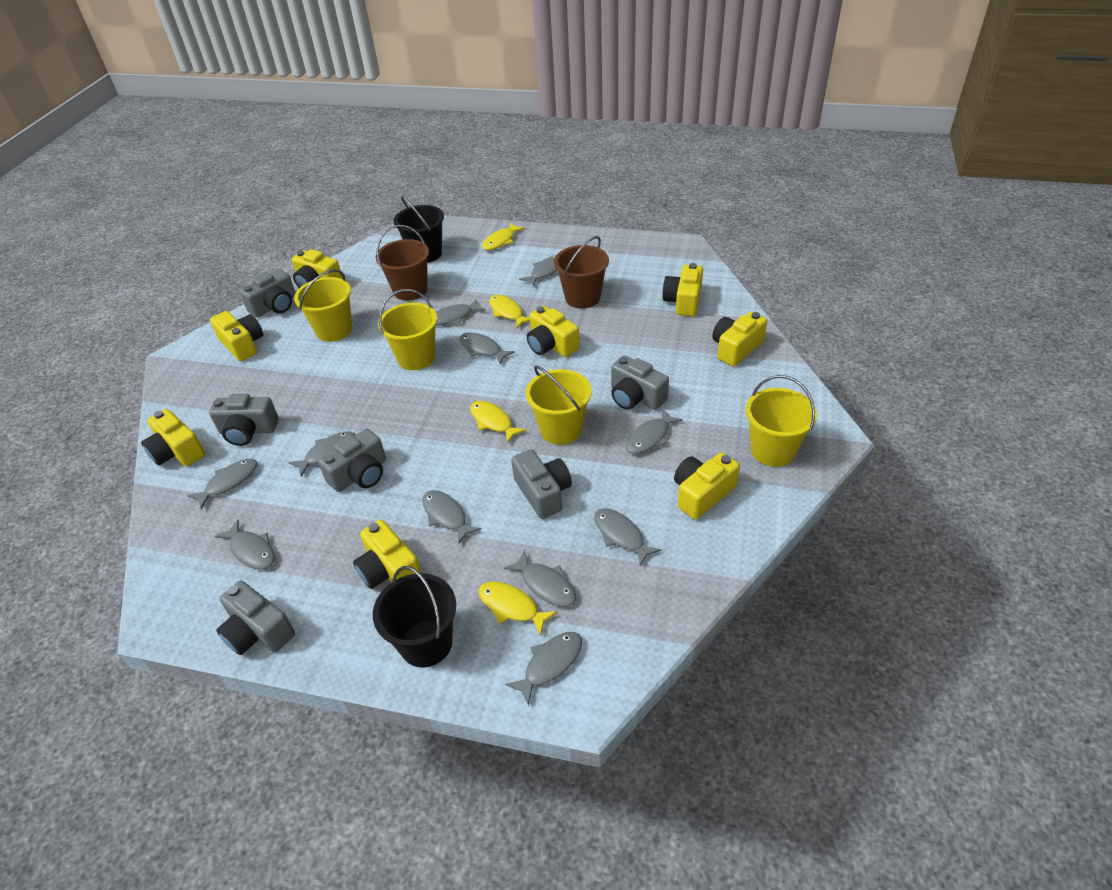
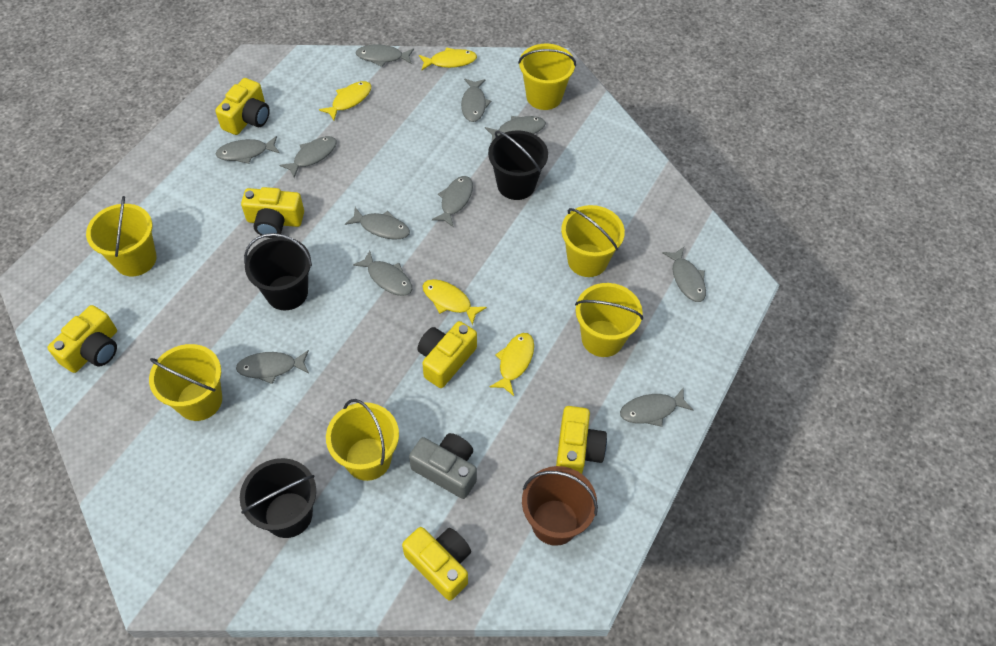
black bucket: 2 -> 3
brown bucket: 2 -> 1
grey camera: 6 -> 1
yellow bucket: 4 -> 6
yellow camera: 8 -> 6

